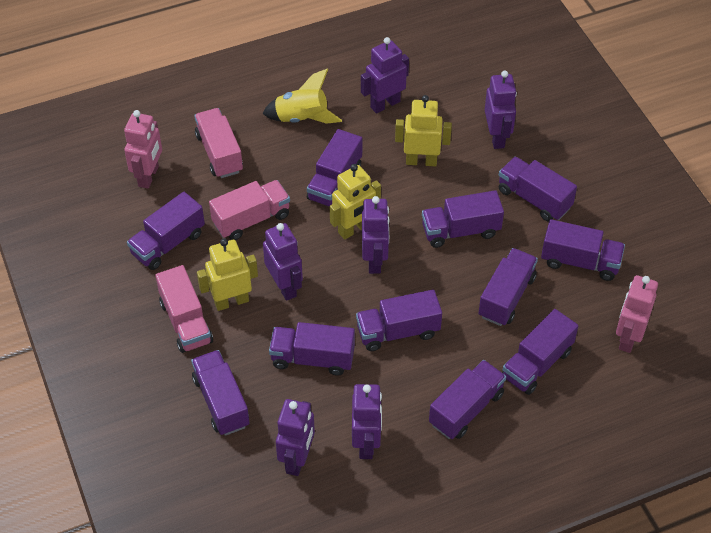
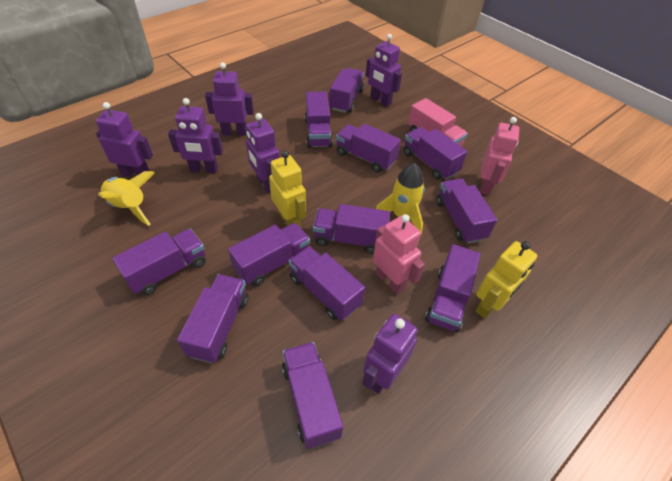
pink truck: 3 -> 1
purple truck: 11 -> 12
yellow robot: 3 -> 2
yellow rocket: 1 -> 2

